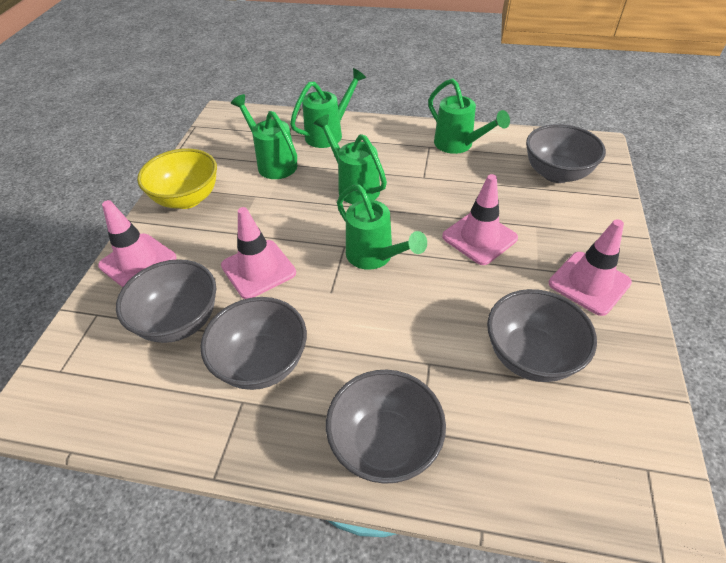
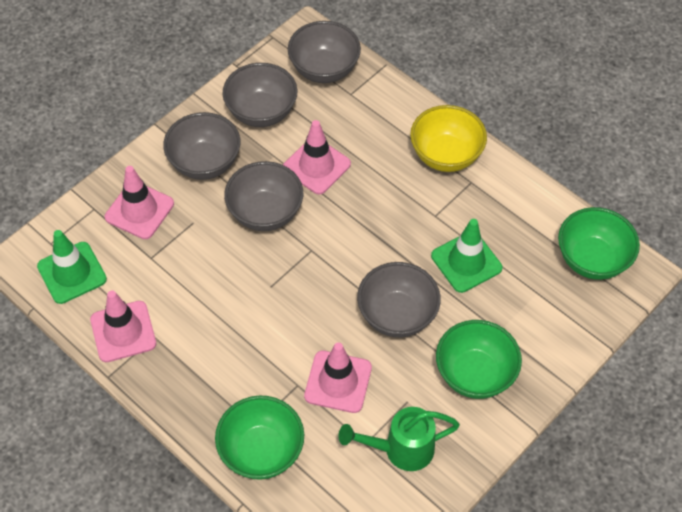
green bowl: 0 -> 3
green traffic cone: 0 -> 2
green watering can: 5 -> 1

